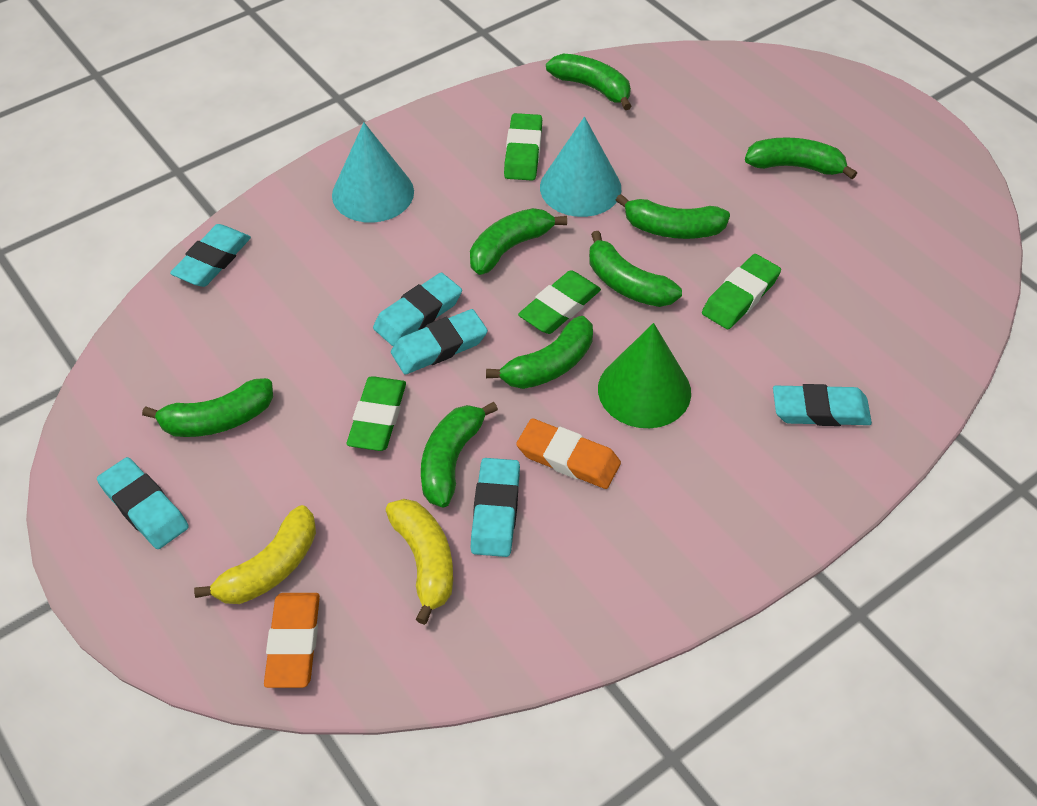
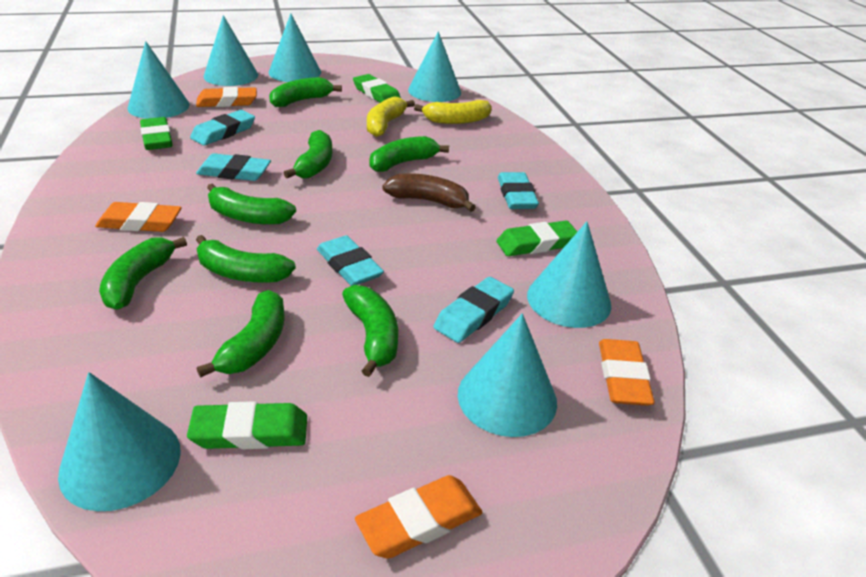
brown banana: 0 -> 1
green cone: 1 -> 0
orange eraser: 2 -> 4
turquoise cone: 2 -> 7
turquoise eraser: 6 -> 5

